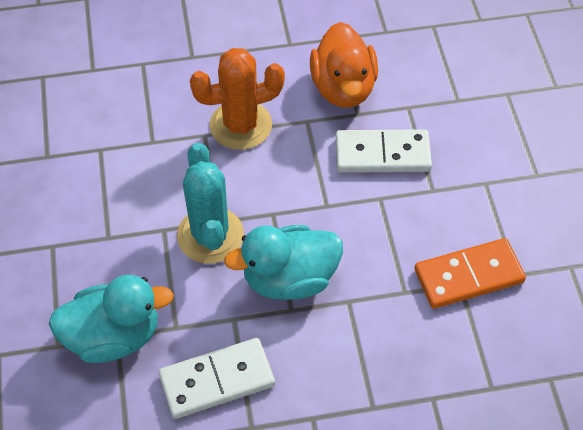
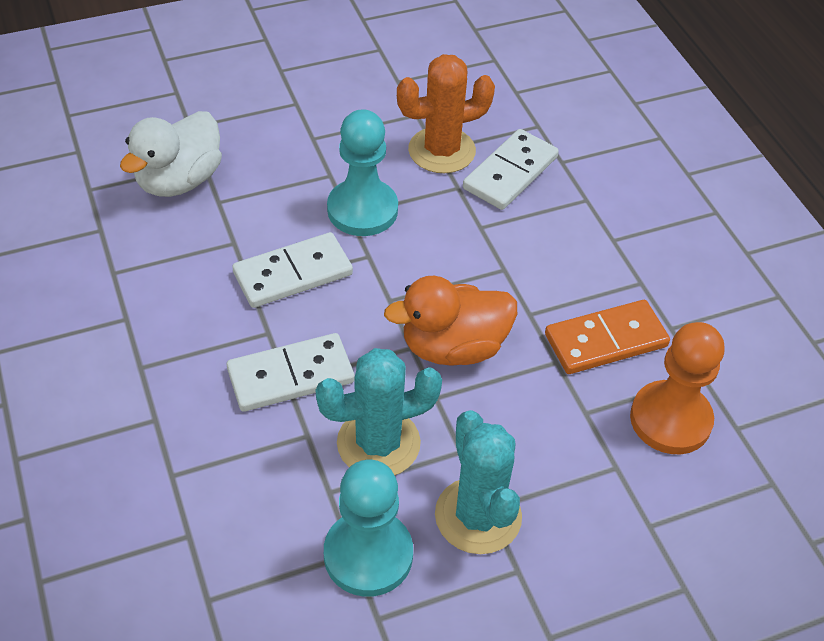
orange pawn: 0 -> 1
turquoise cactus: 1 -> 2
turquoise duck: 2 -> 0
turquoise pawn: 0 -> 2
white domino: 2 -> 3
white duck: 0 -> 1

